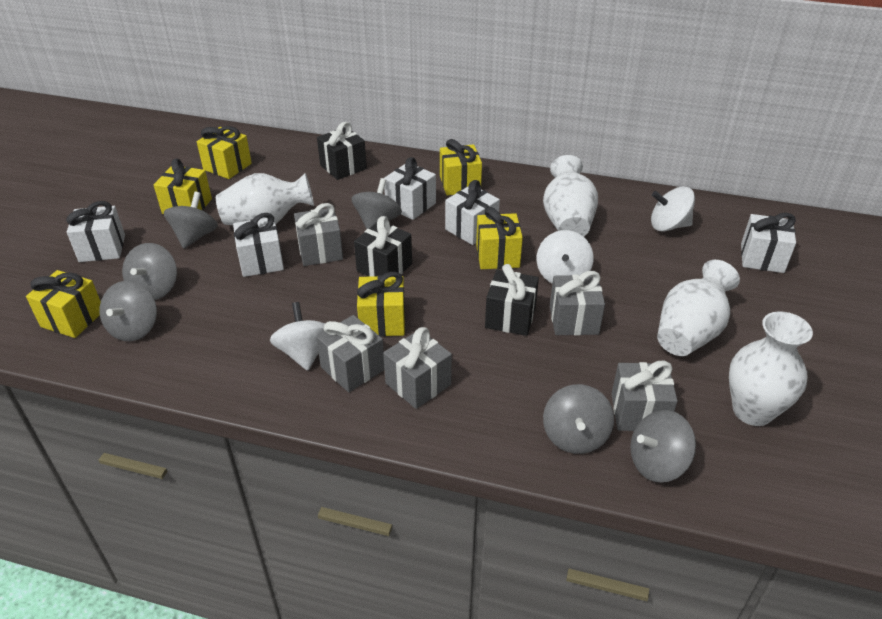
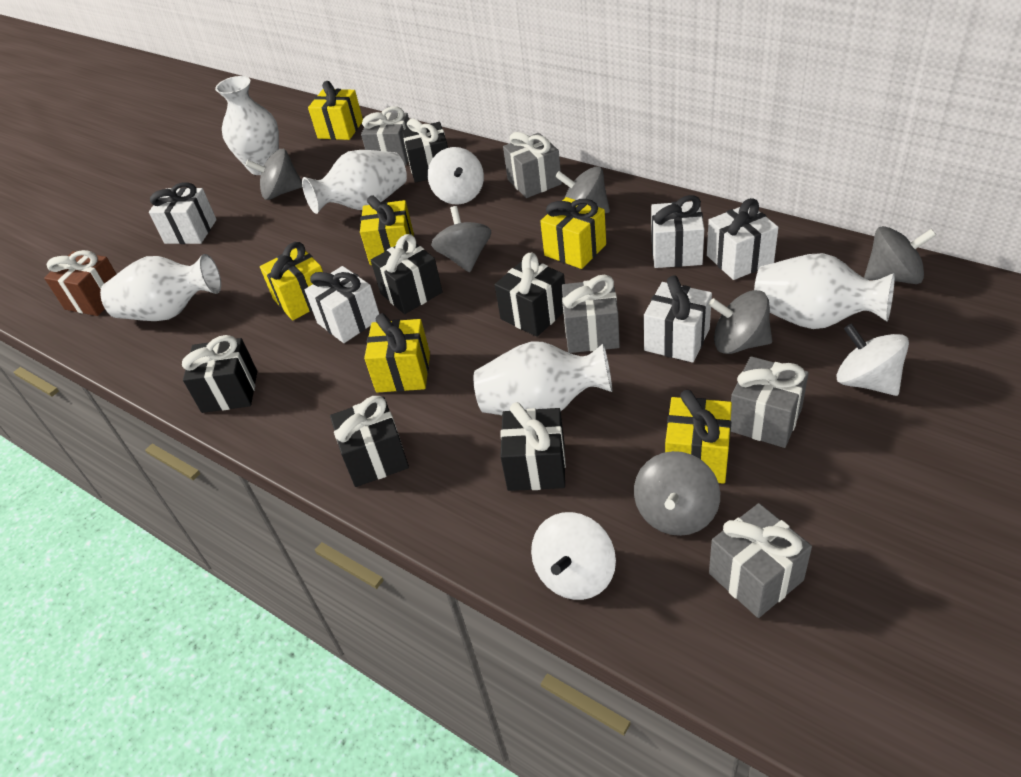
black gift: 3 -> 6
brown gift: 0 -> 1
white vase: 4 -> 5

